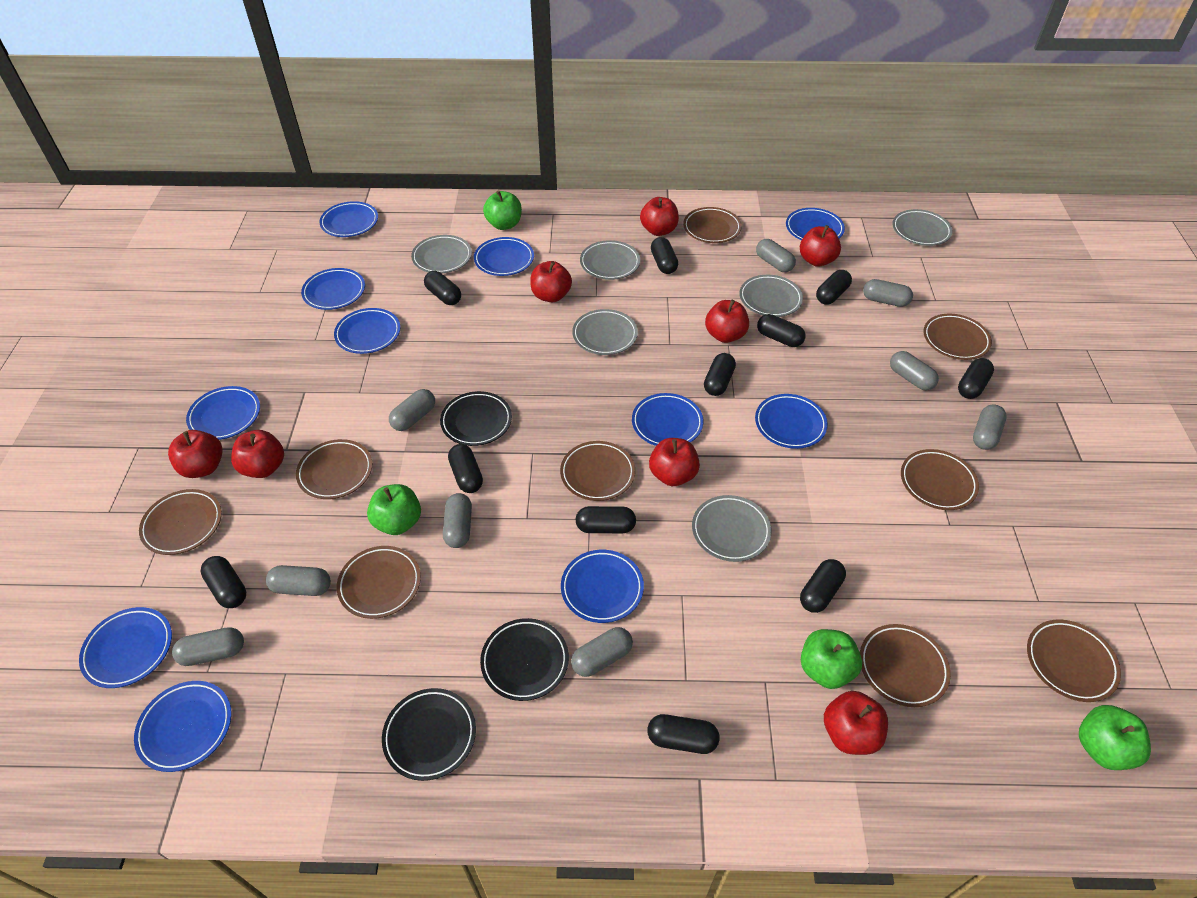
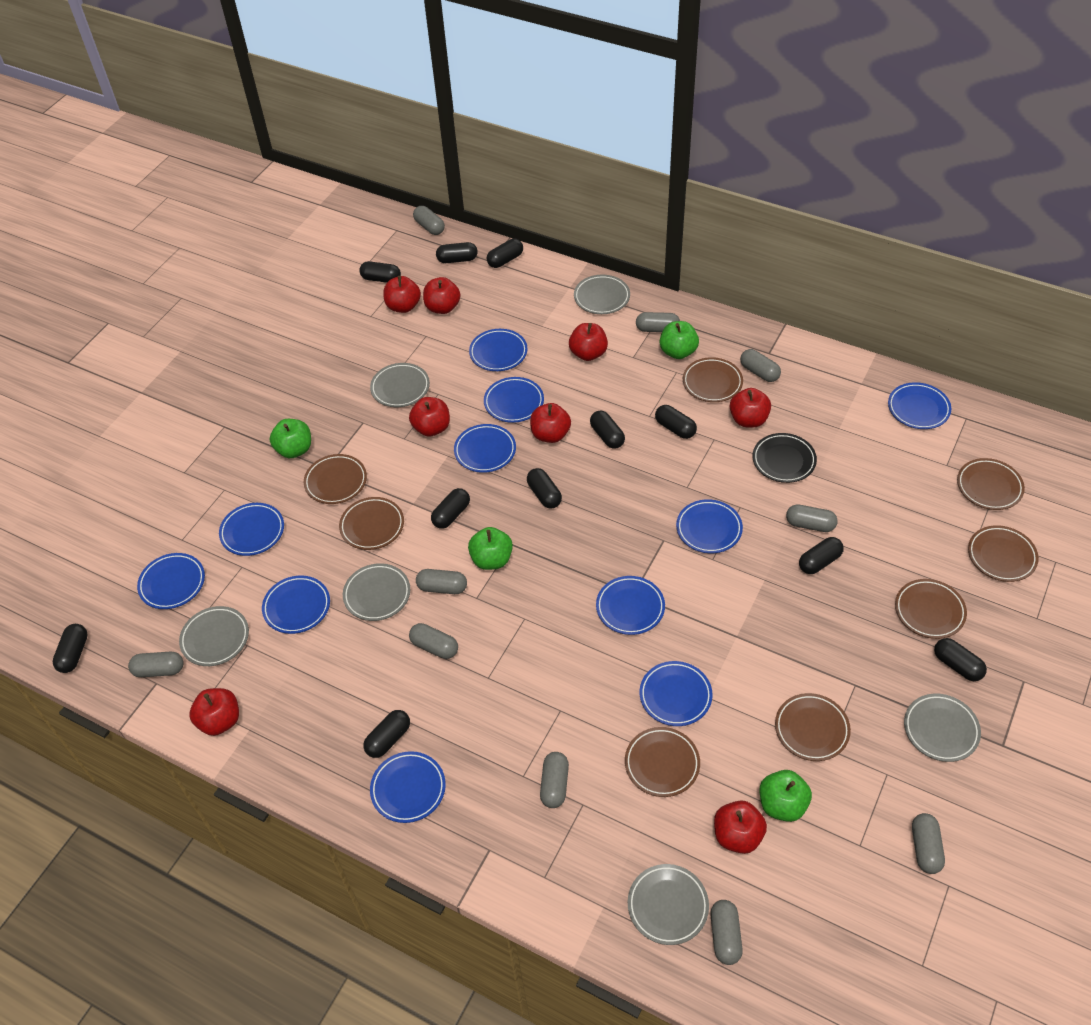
black plate: 3 -> 1
brown plate: 9 -> 8
grey capsule: 9 -> 10

